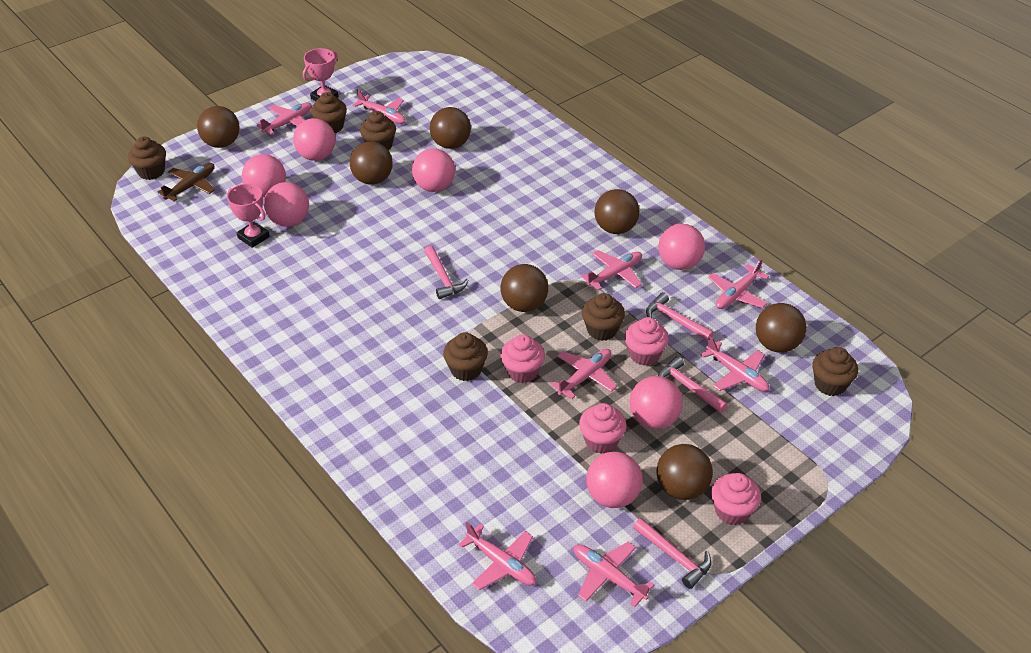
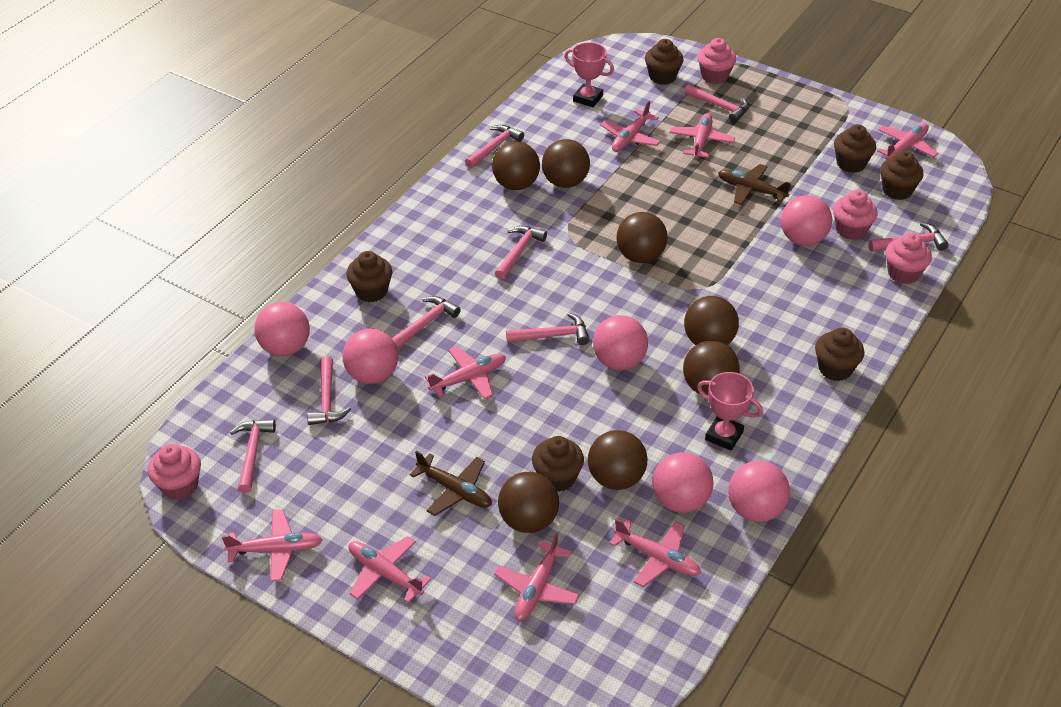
brown plane: 1 -> 2
pink ball: 7 -> 6
pink hammer: 4 -> 8

